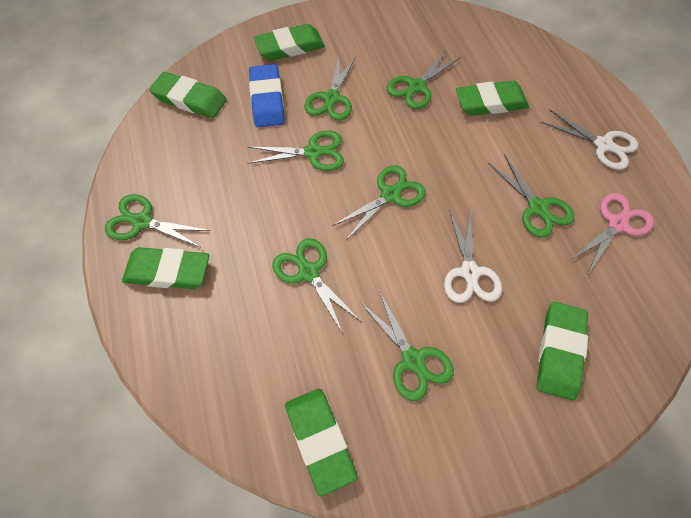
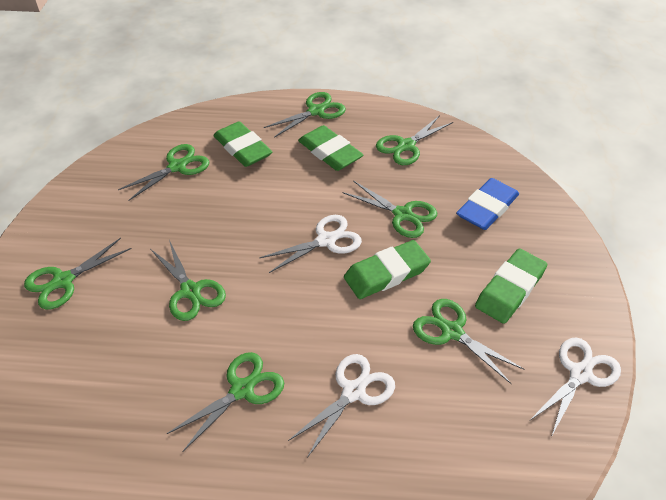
green eraser: 6 -> 4
pink scissors: 1 -> 0
white scissors: 2 -> 3

